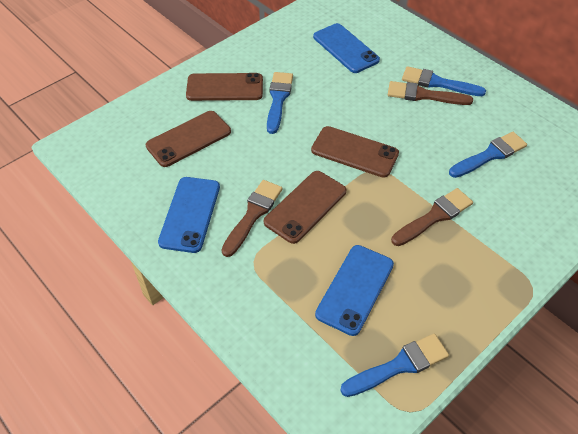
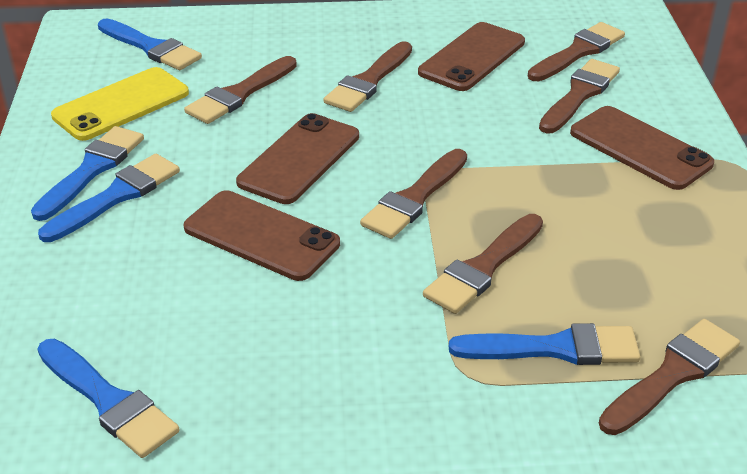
blue brush: 4 -> 5
blue phone: 3 -> 0
brown brush: 3 -> 7
yellow phone: 0 -> 1

